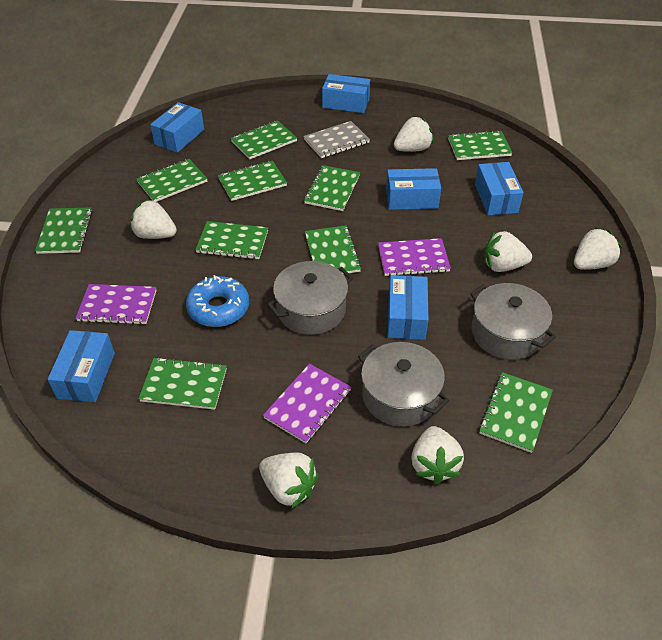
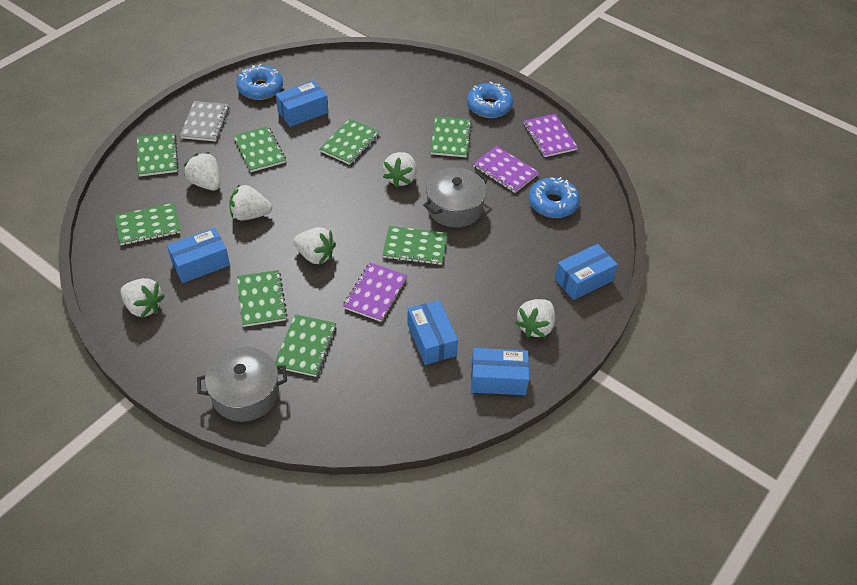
blue box: 6 -> 5
blue donut: 1 -> 3
green notebook: 10 -> 8
grey pot: 3 -> 2

